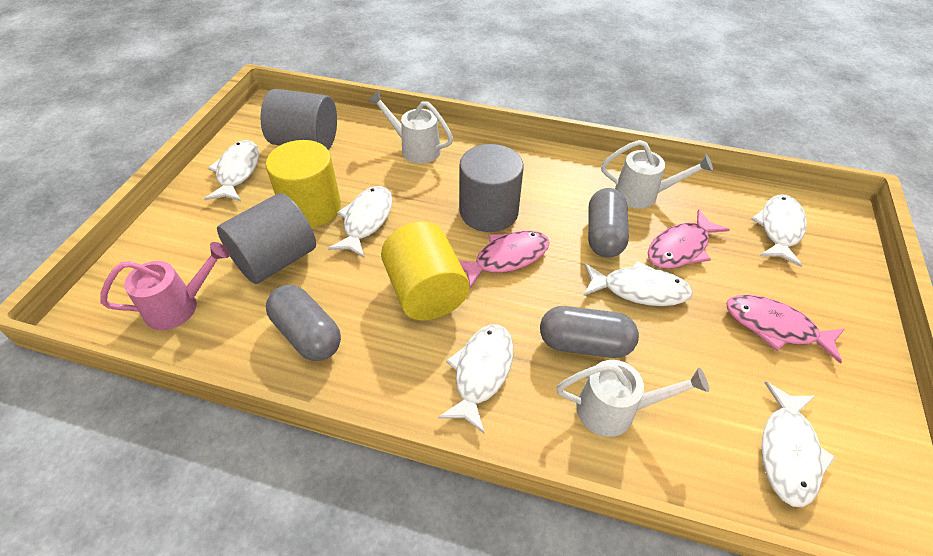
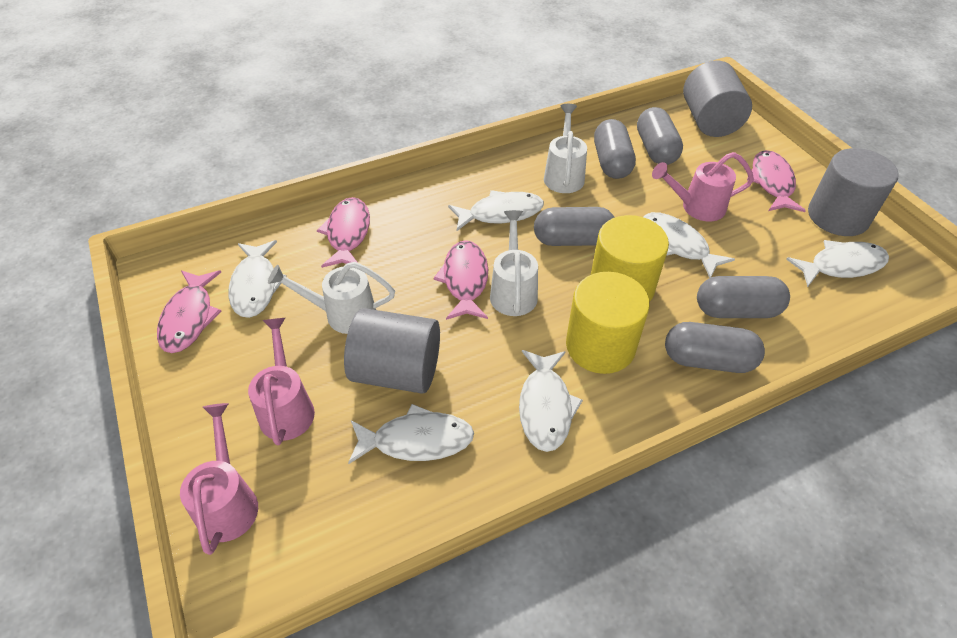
grey capsule: 3 -> 5
pink fish: 3 -> 4
pink watering can: 1 -> 3

